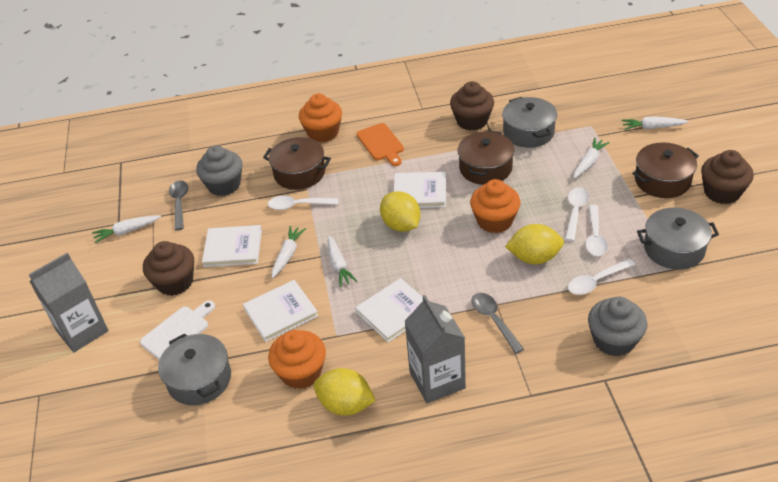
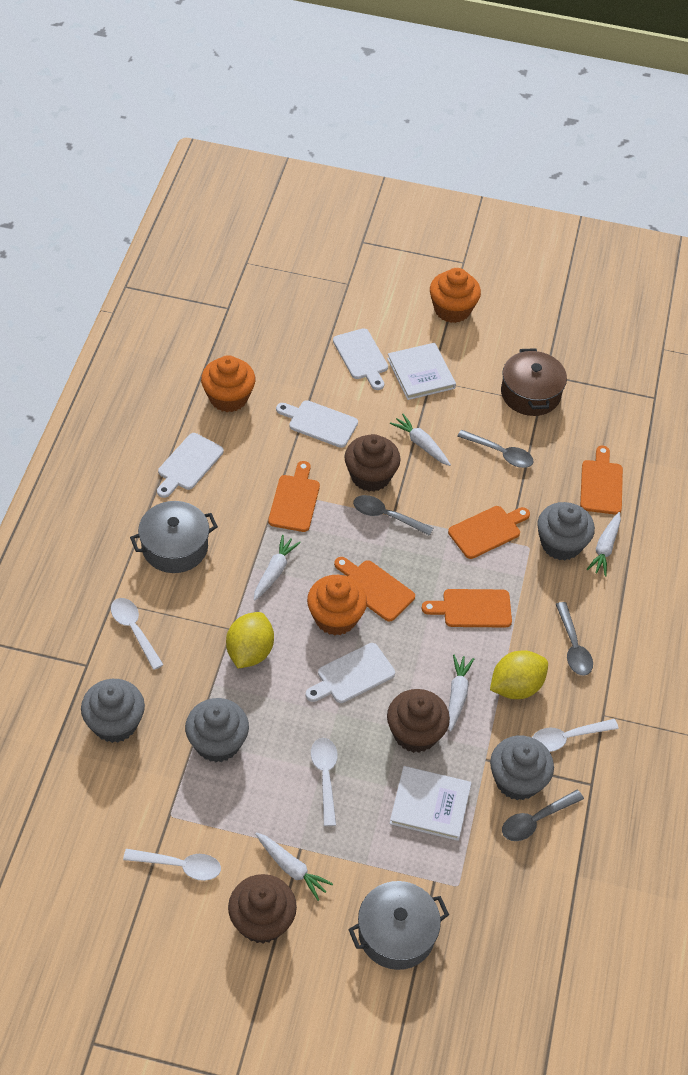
brown pot: 3 -> 1
grey carton: 2 -> 0
grey cupcake: 2 -> 4
grey pot: 3 -> 2
grey spoon: 2 -> 4
orange cutting board: 1 -> 5
white book: 4 -> 2
white cutting board: 1 -> 4
yellow lemon: 3 -> 2

